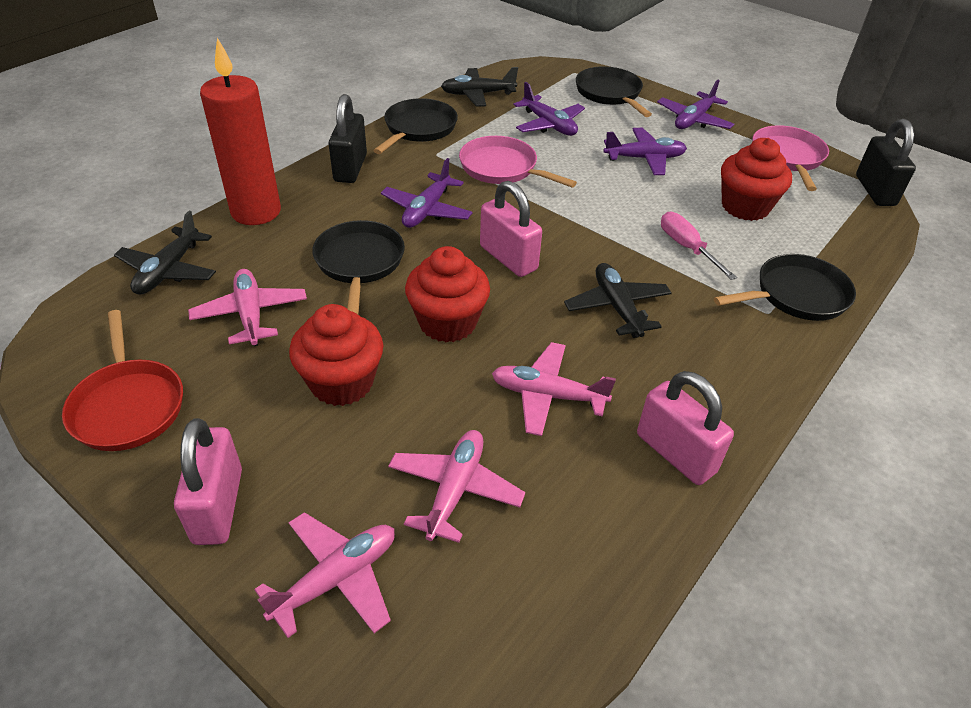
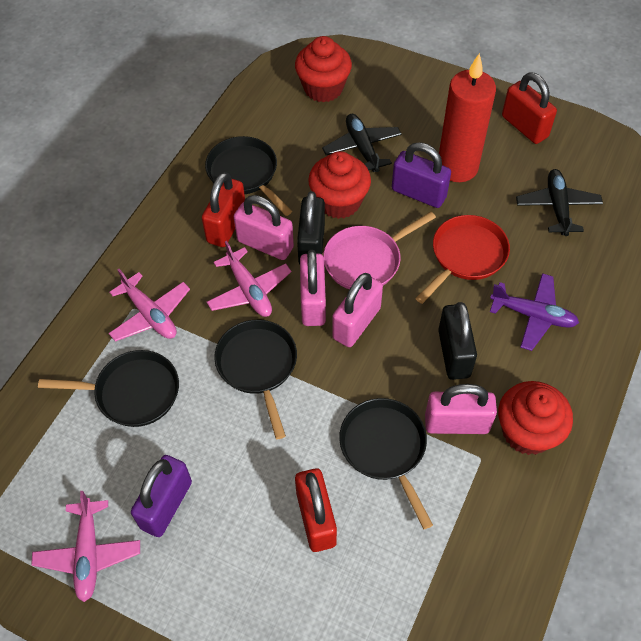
black plane: 3 -> 2
pink padlock: 3 -> 4
pink pan: 2 -> 1
pink plane: 4 -> 3
pink screwdriver: 1 -> 0
purple padlock: 0 -> 2
purple plane: 4 -> 1
red padlock: 0 -> 3

